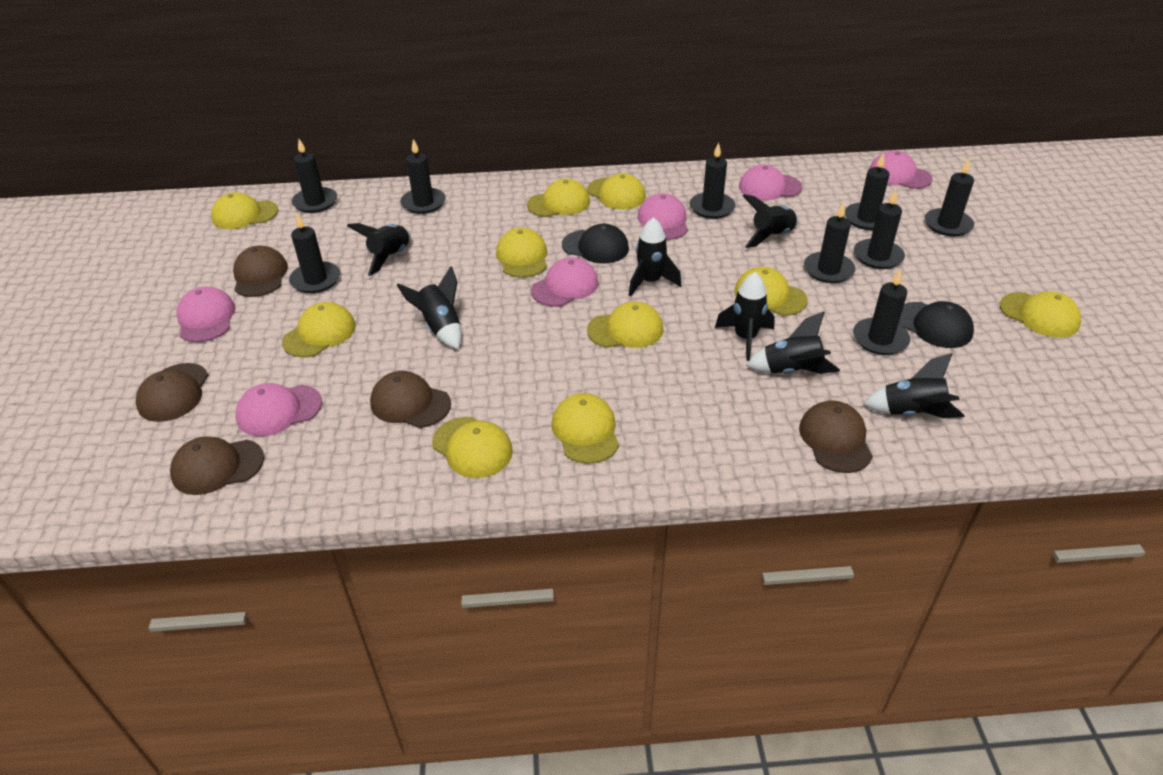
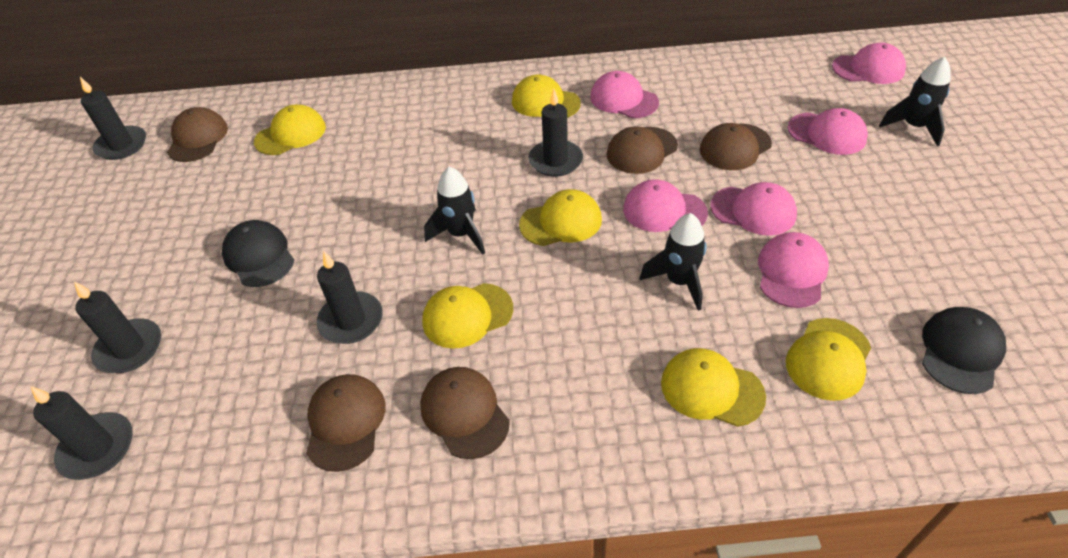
black candle: 9 -> 5
black rocket: 7 -> 3
yellow cap: 10 -> 6

